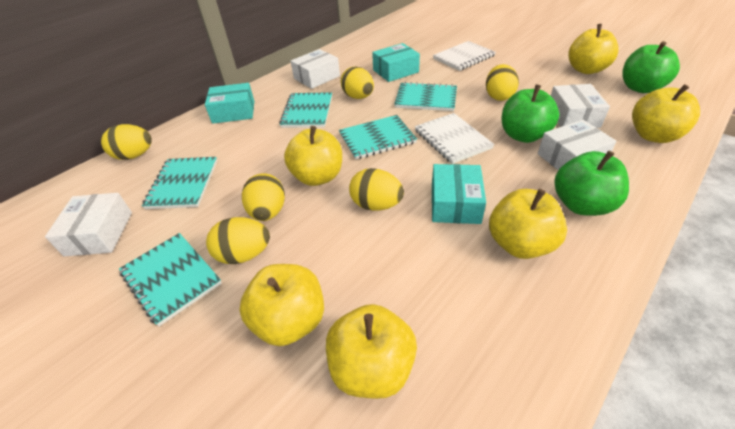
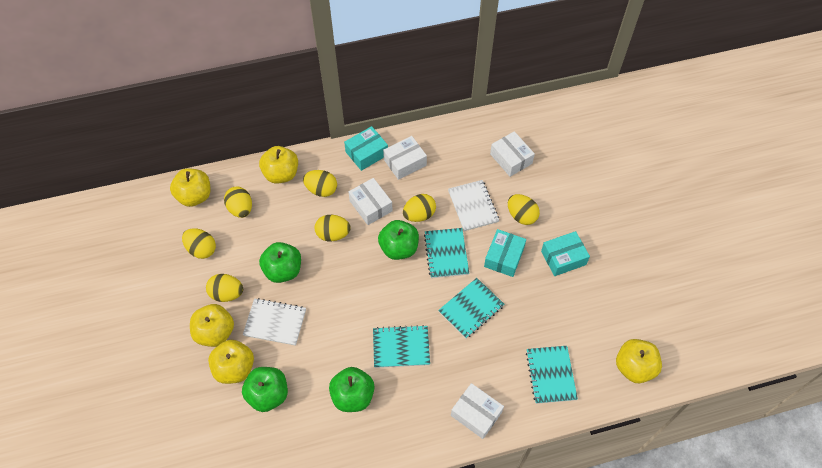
green apple: 3 -> 4
turquoise notebook: 5 -> 4
yellow apple: 6 -> 5
yellow egg: 6 -> 7

